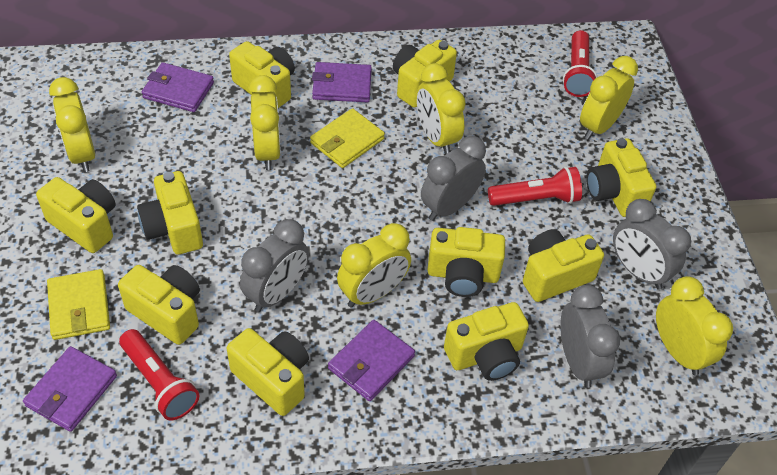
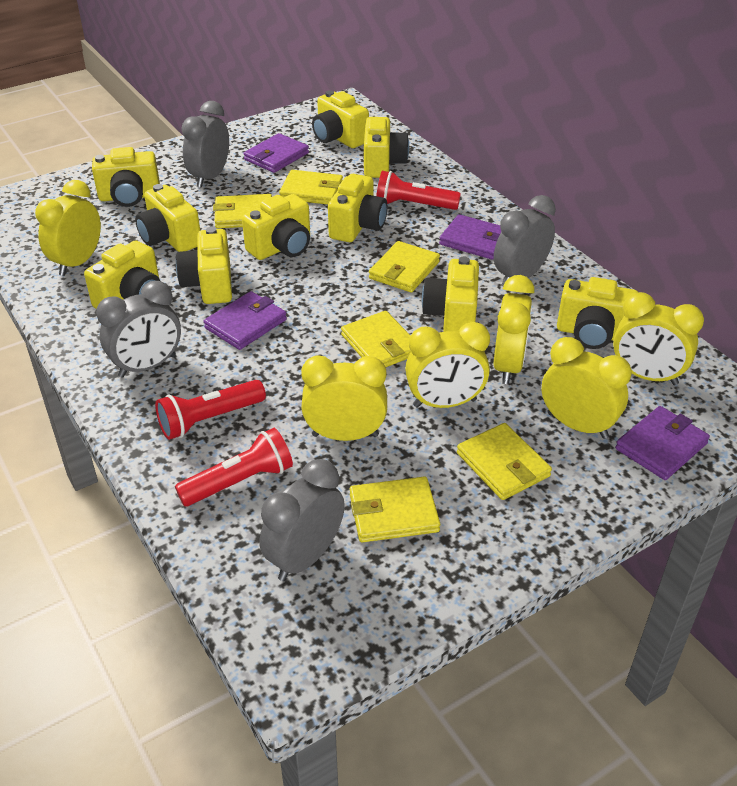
yellow wallet: 2 -> 6

